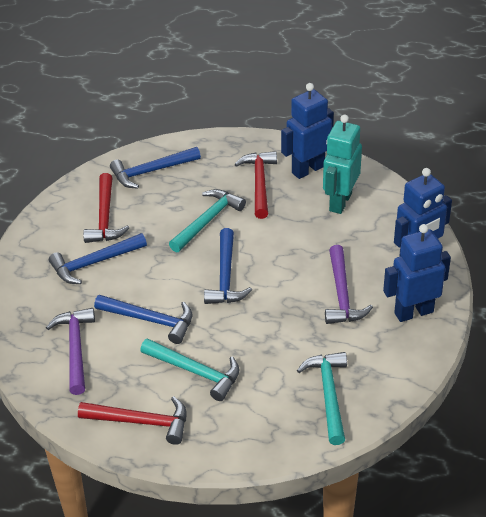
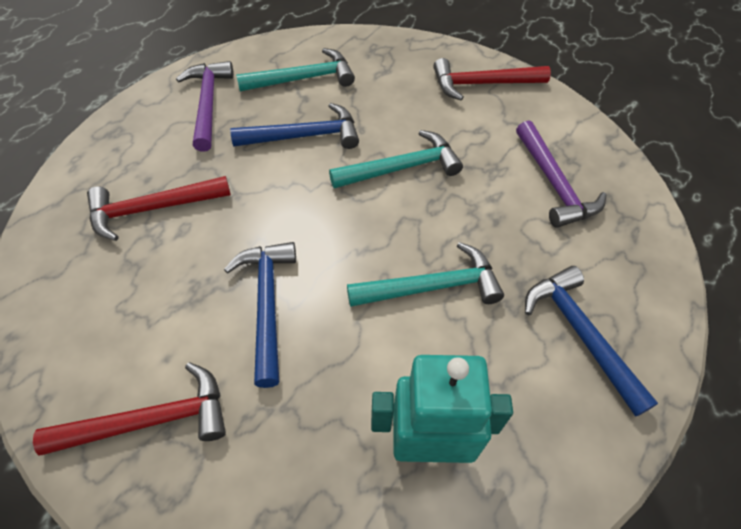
blue hammer: 4 -> 3
blue robot: 3 -> 0

